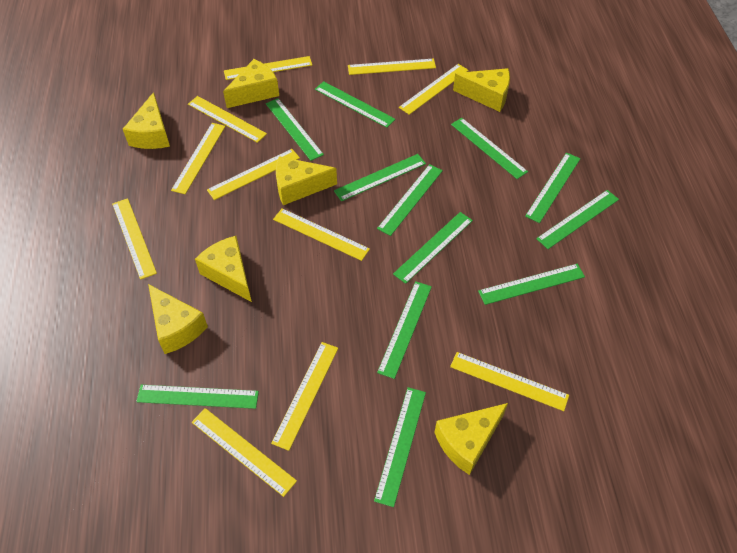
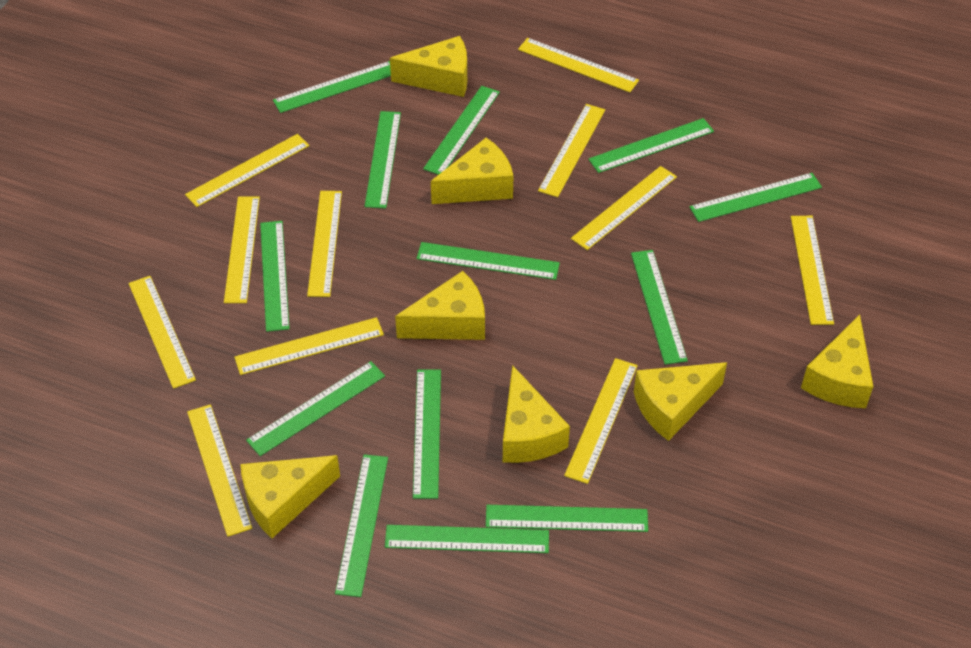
green ruler: 12 -> 13

